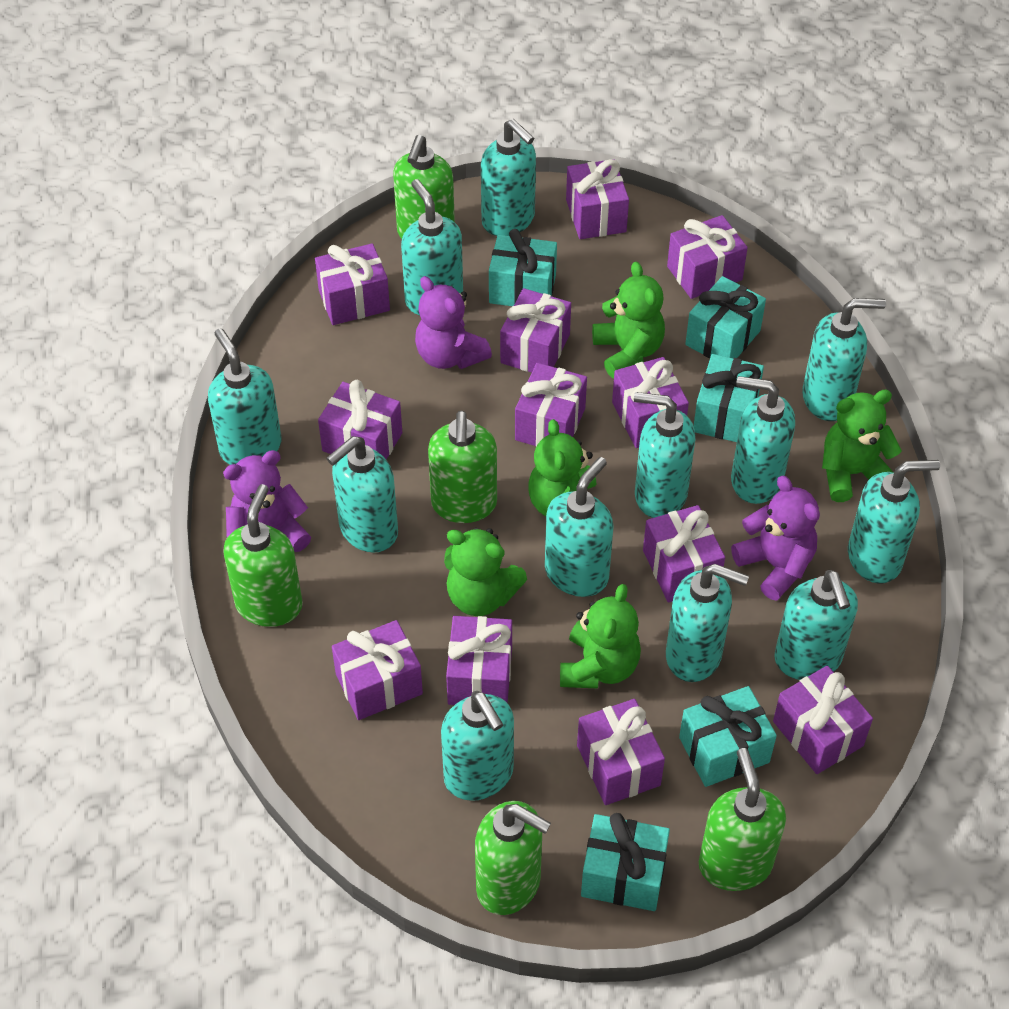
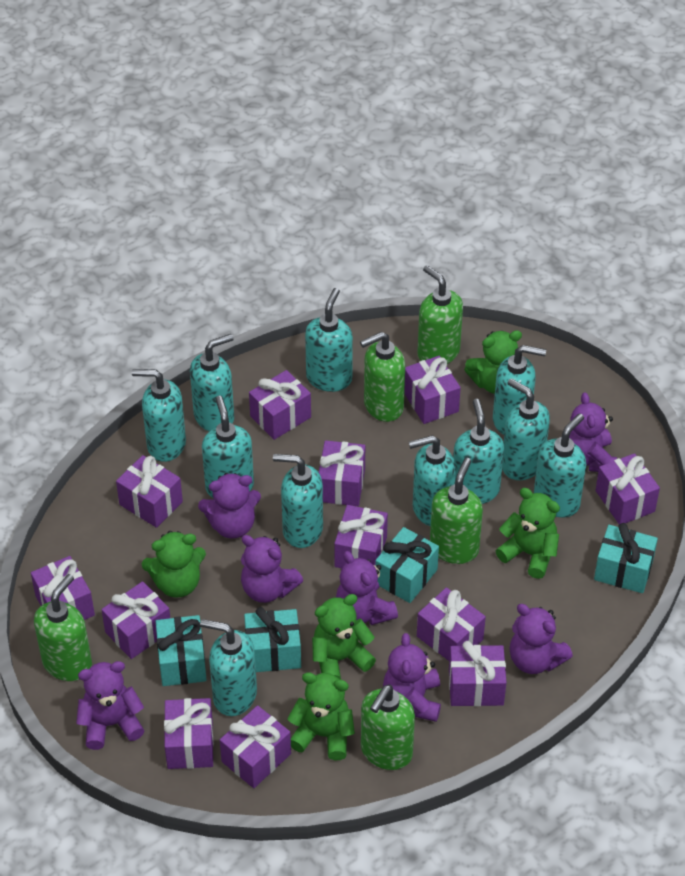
purple teddy bear: 3 -> 7
turquoise gift: 5 -> 4
turquoise soap dispenser: 12 -> 11

